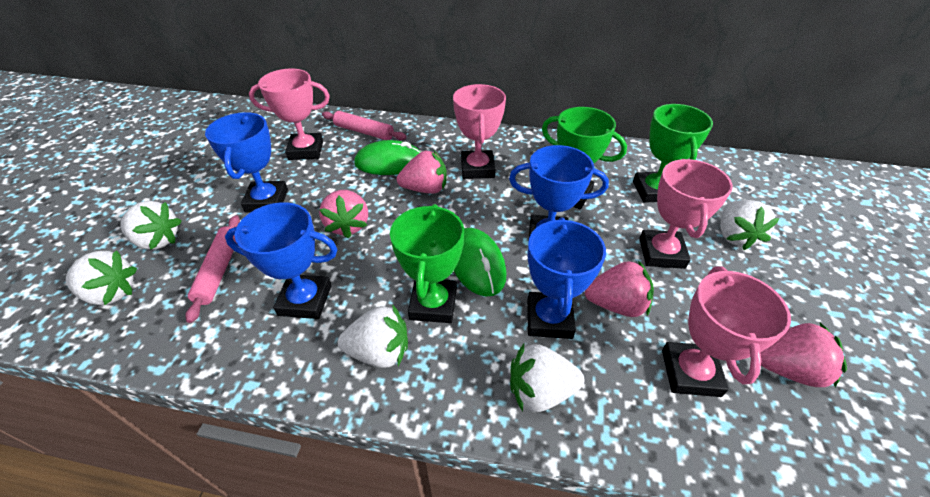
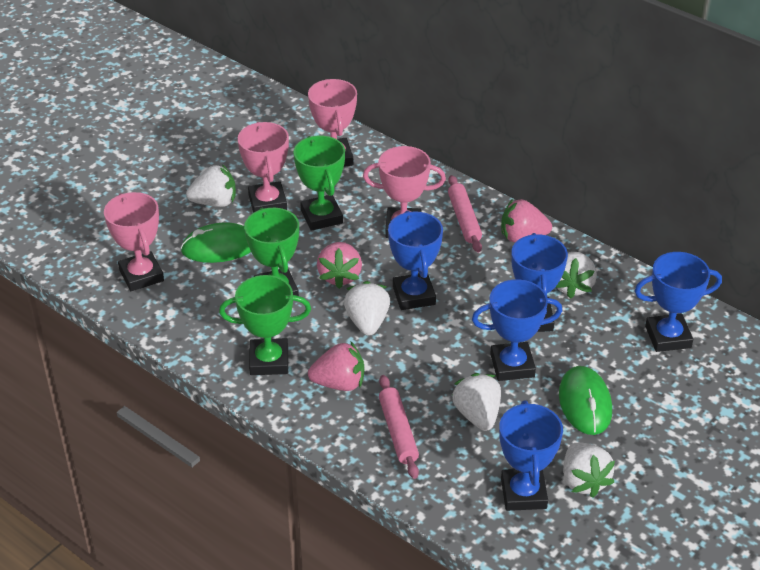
blue trophy: 4 -> 5
pink strawberry: 4 -> 3

